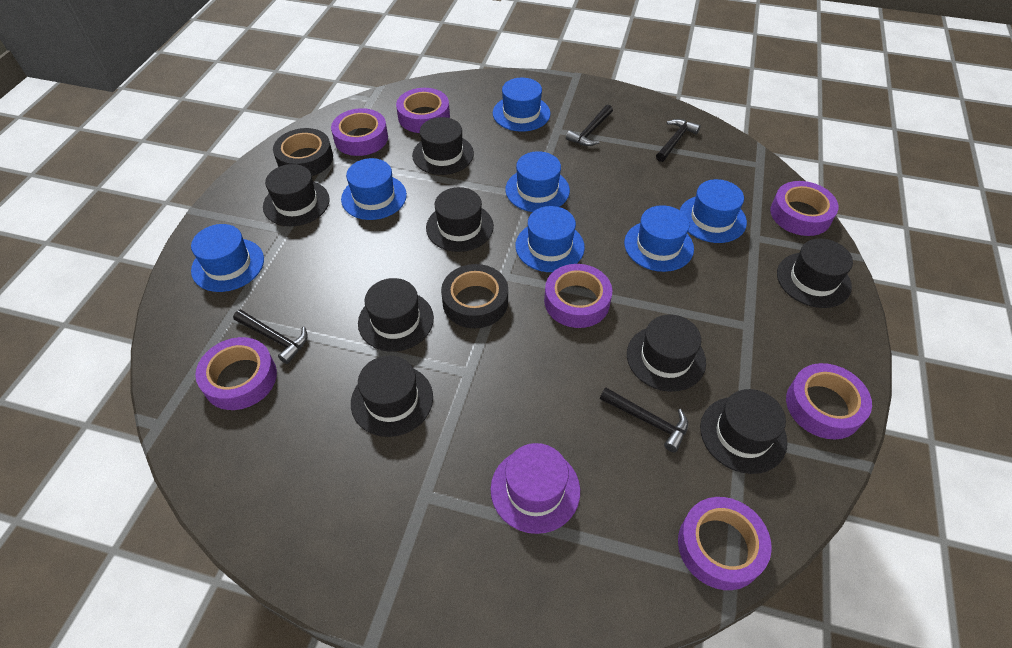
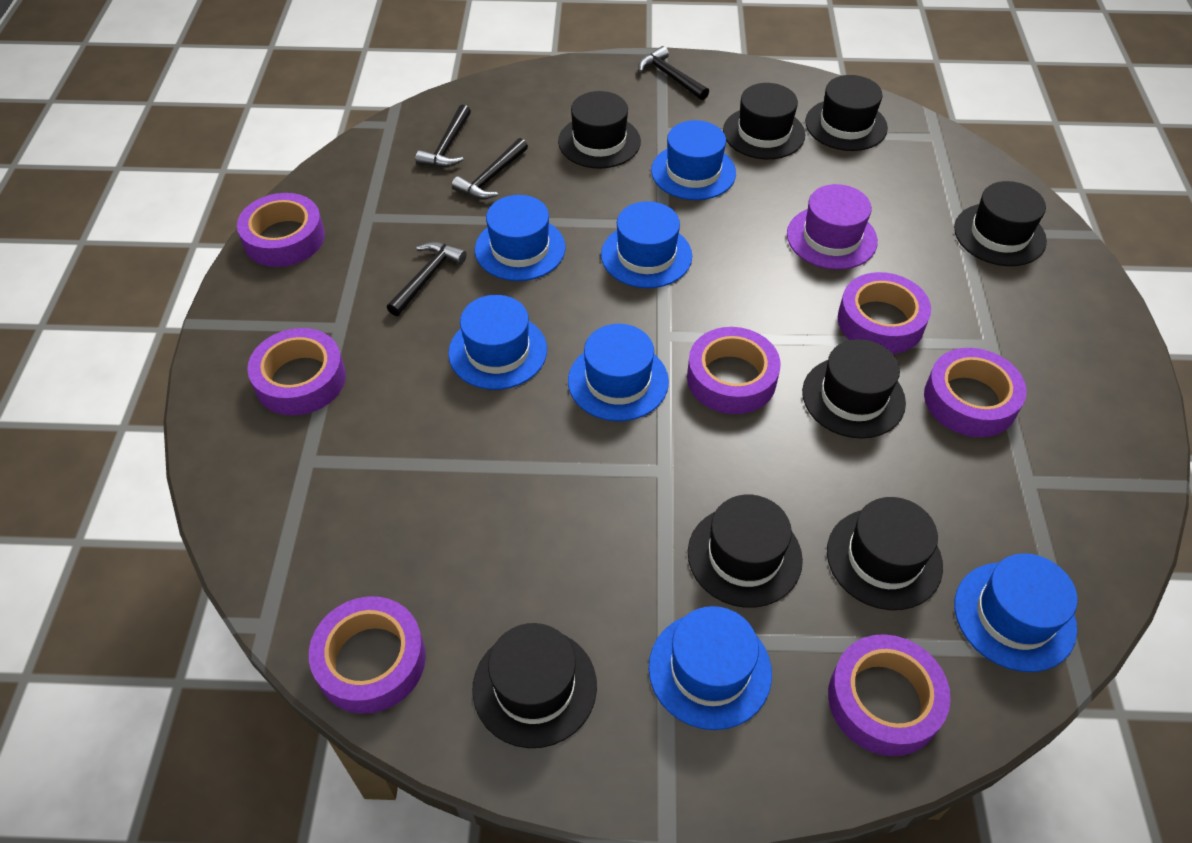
black tape: 2 -> 0

